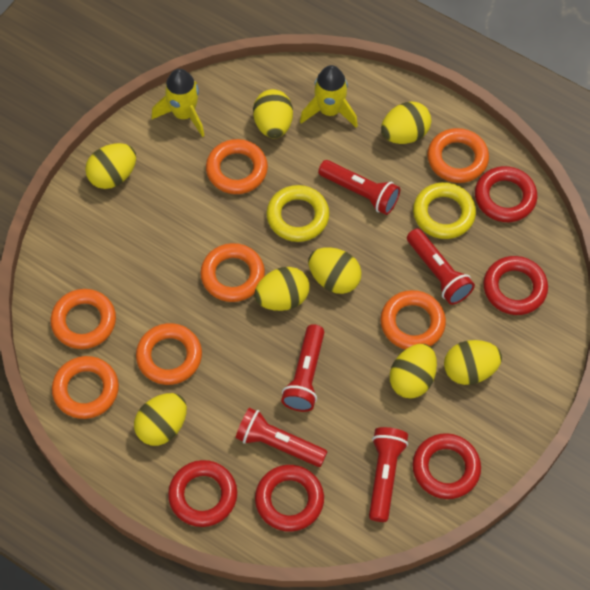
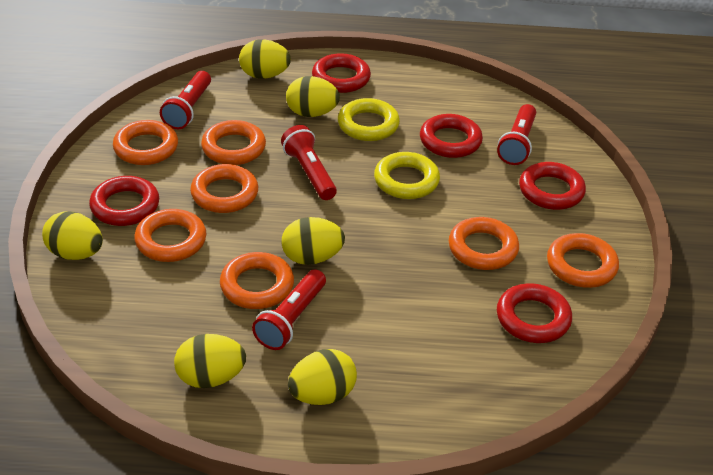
red flashlight: 5 -> 4
yellow egg: 8 -> 6
yellow rocket: 2 -> 0

